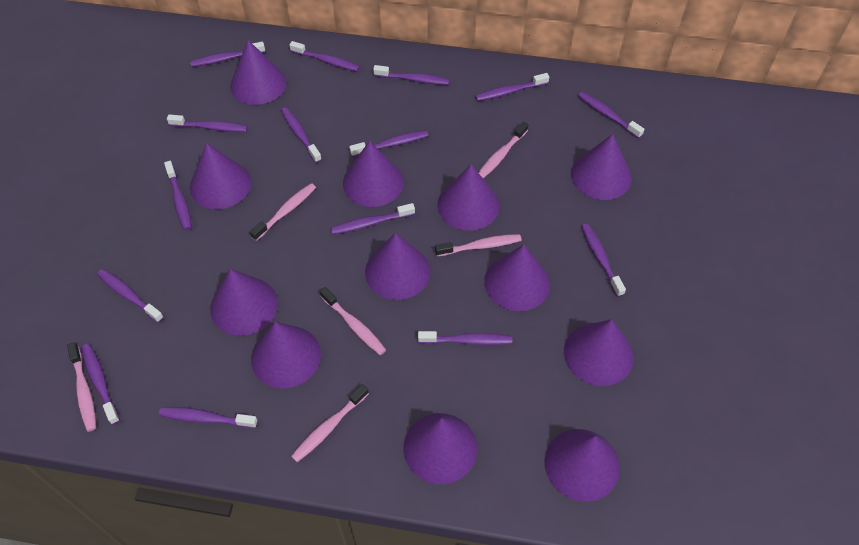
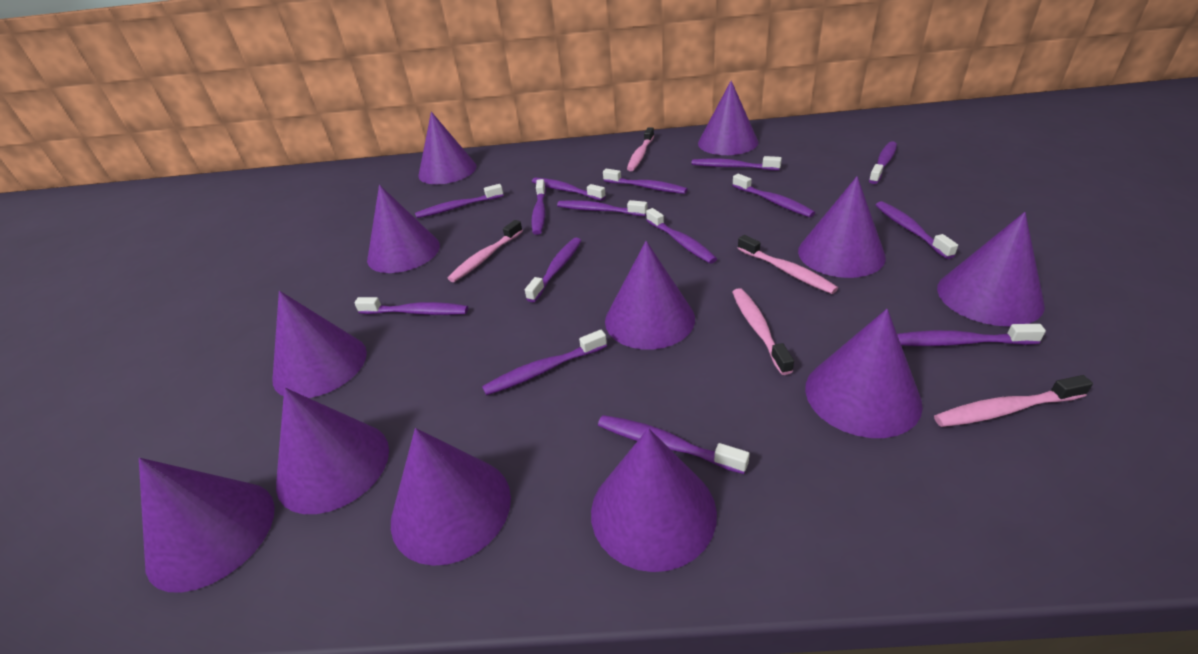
pink toothbrush: 6 -> 5

